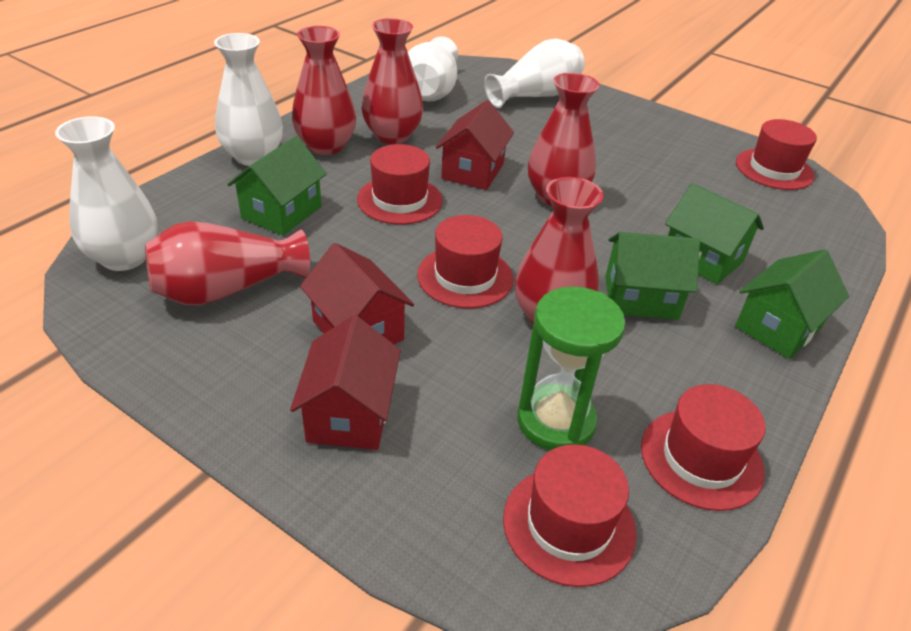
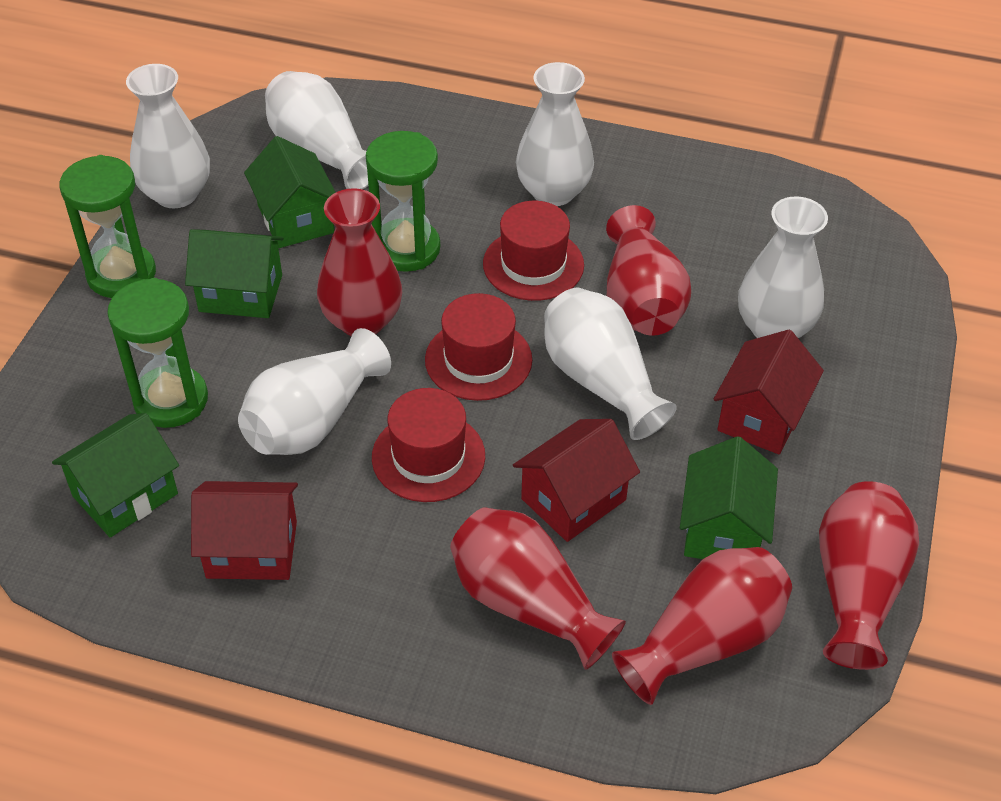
green hourglass: 1 -> 3
red hat: 5 -> 3
white vase: 4 -> 6

